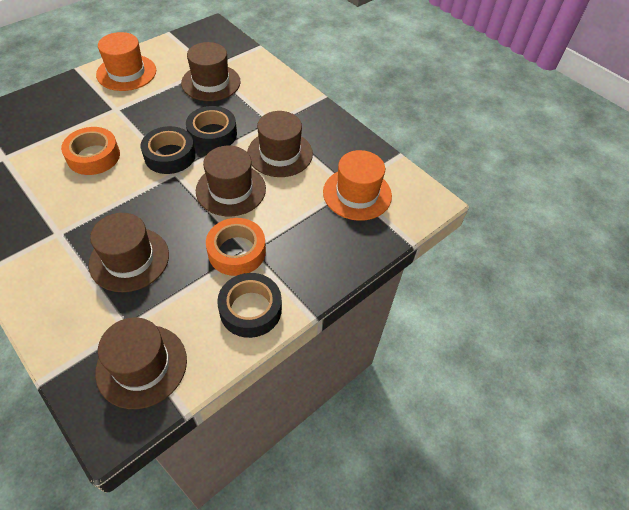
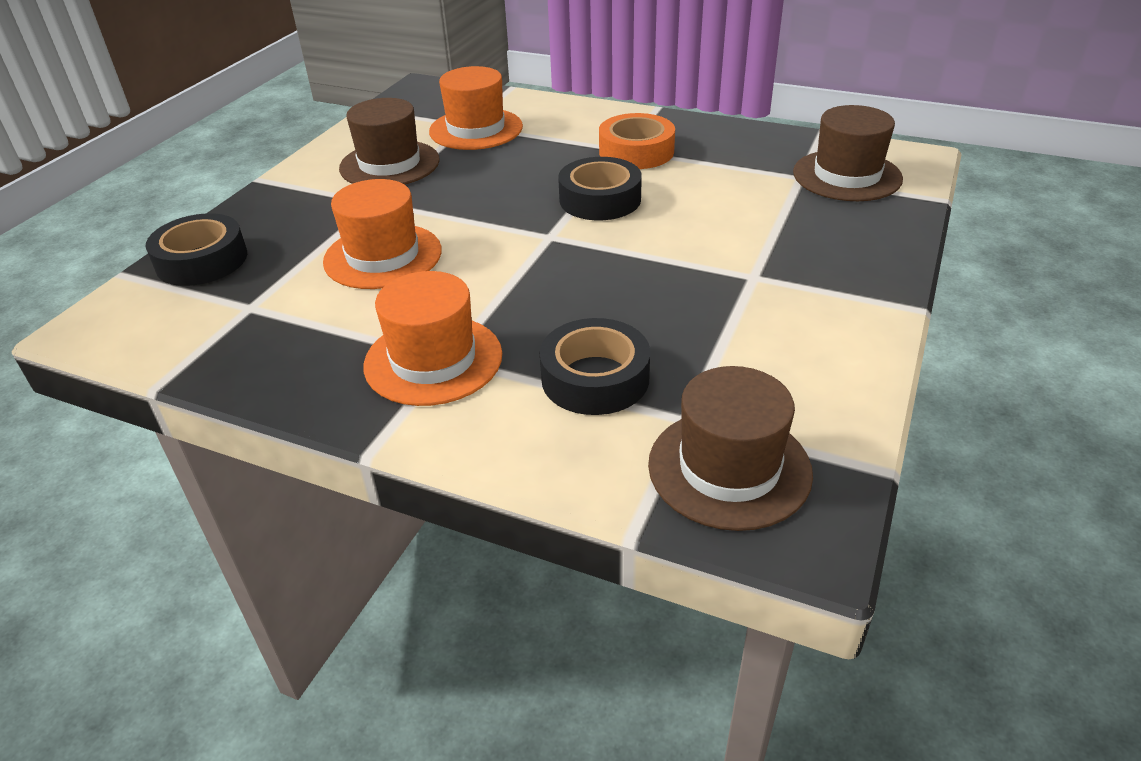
brown hat: 5 -> 3
orange hat: 2 -> 3
orange tape: 2 -> 1

